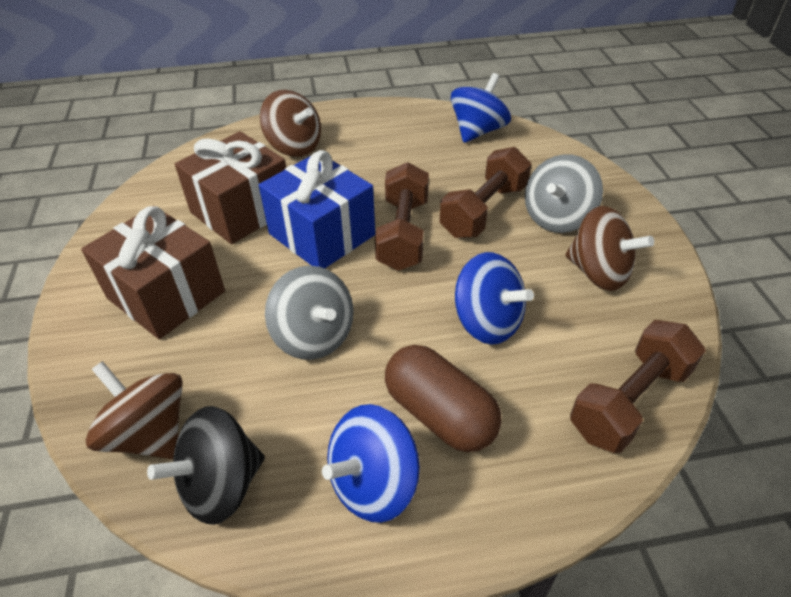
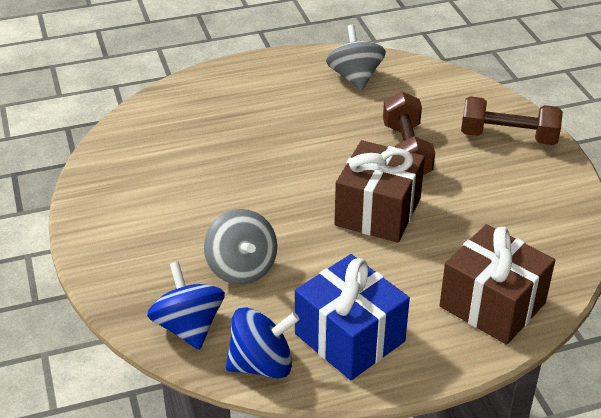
black spinning top: 1 -> 0
blue spinning top: 3 -> 2
brown capsule: 1 -> 0
brown dumbbell: 3 -> 2
brown spinning top: 3 -> 0

